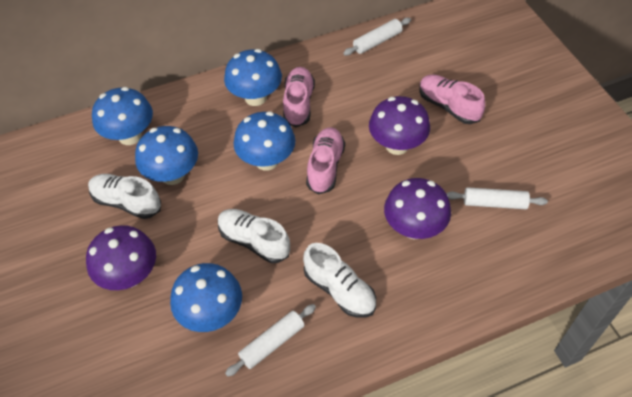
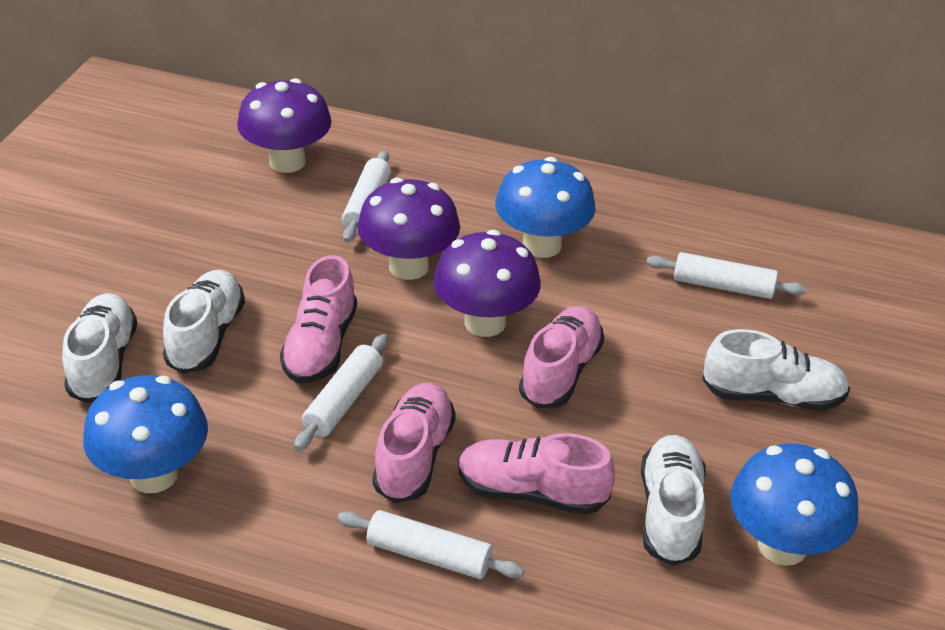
blue mushroom: 5 -> 3
pink shoe: 3 -> 4
white rolling pin: 3 -> 4
white shoe: 3 -> 4

